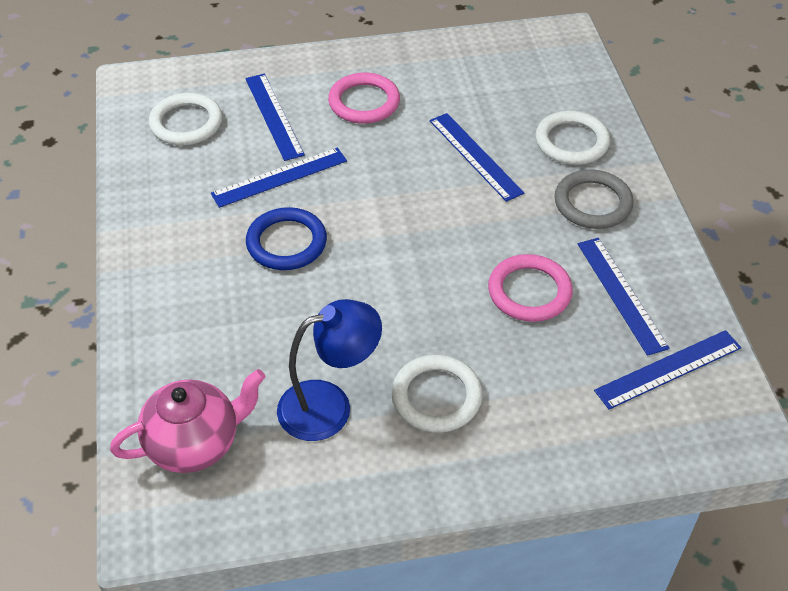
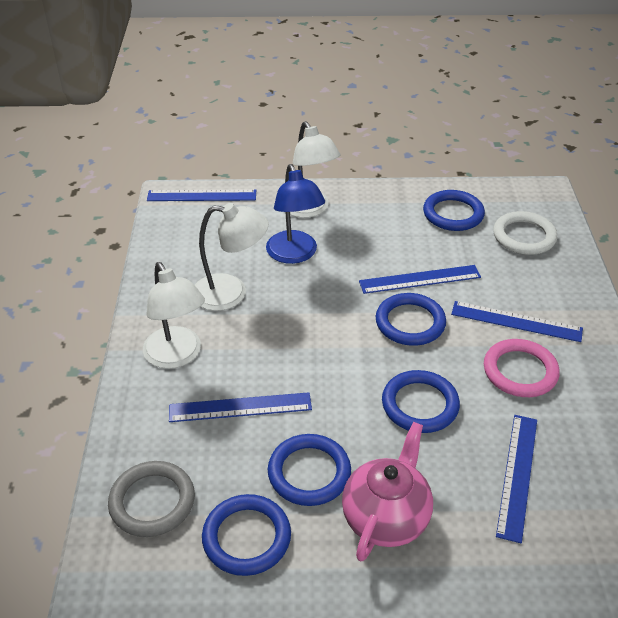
blue ring: 1 -> 5
pink ring: 2 -> 1
white lamp: 0 -> 3
white ring: 3 -> 1

